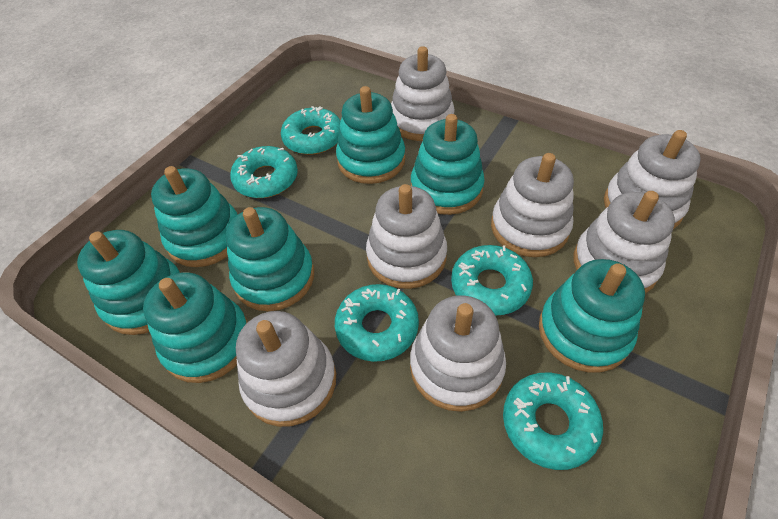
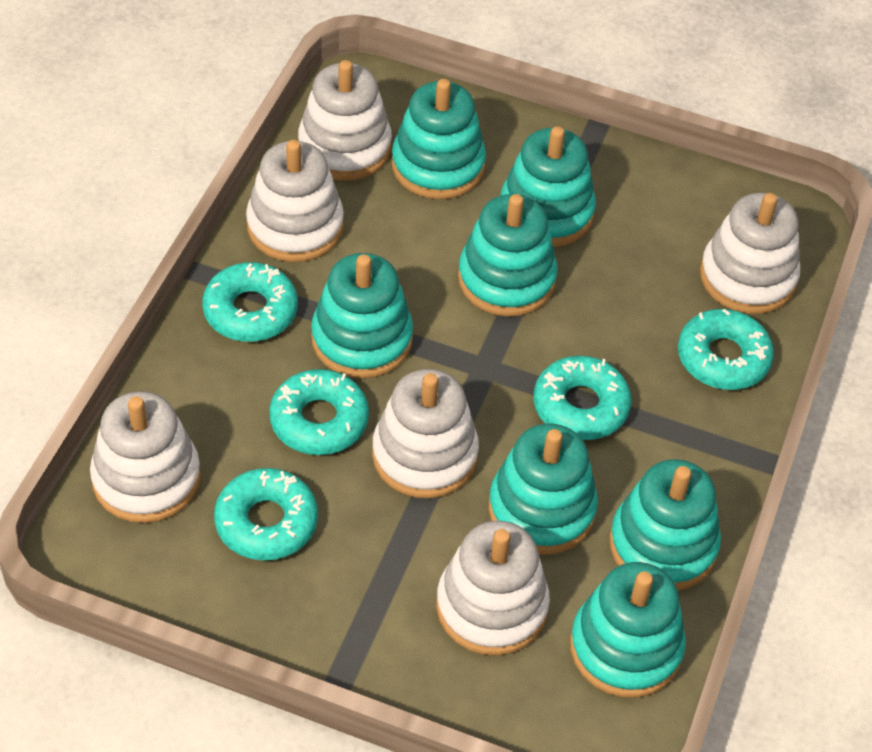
white stacking toy: 7 -> 6

